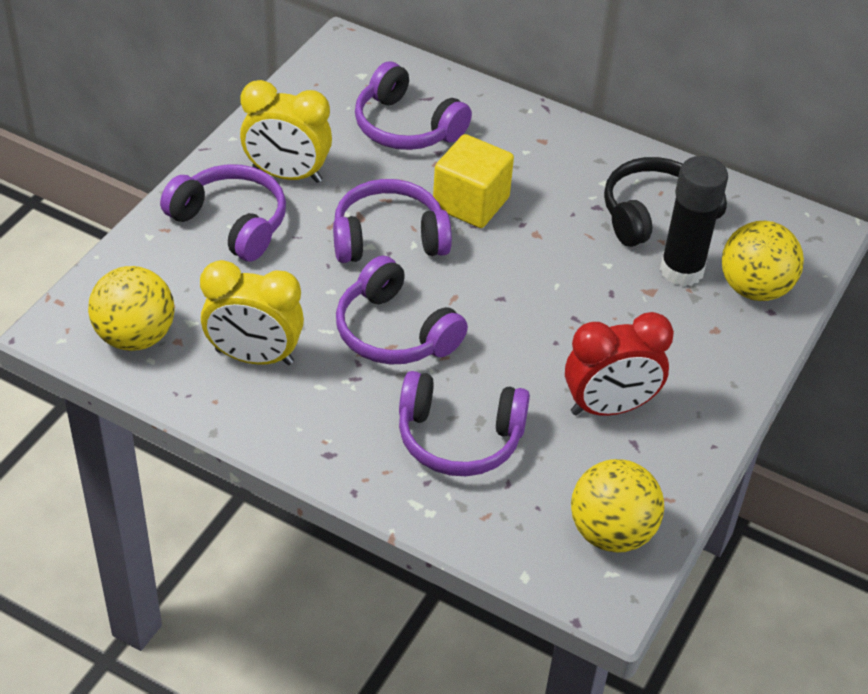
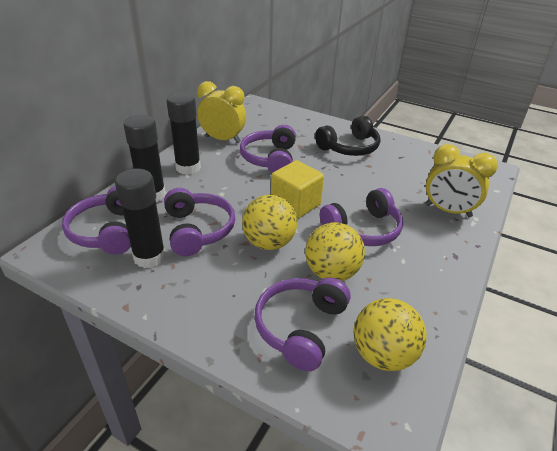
black glue stick: 1 -> 3
red clock: 1 -> 0

